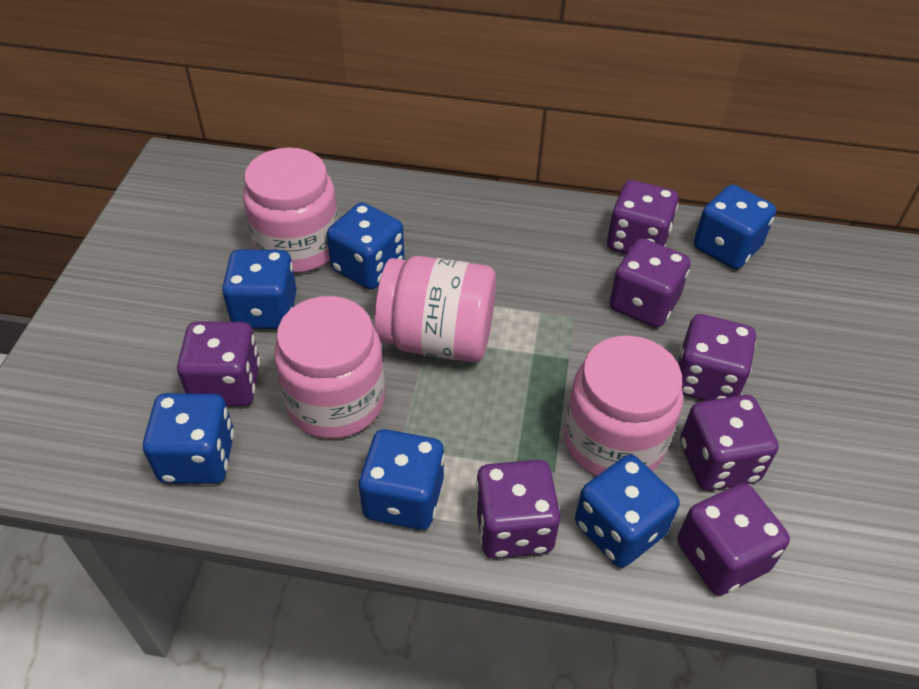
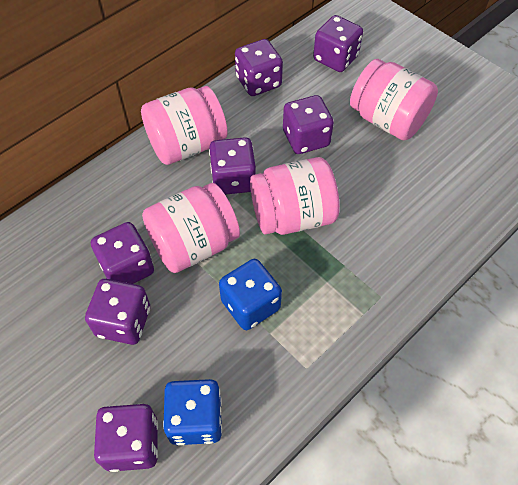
blue dice: 6 -> 2

